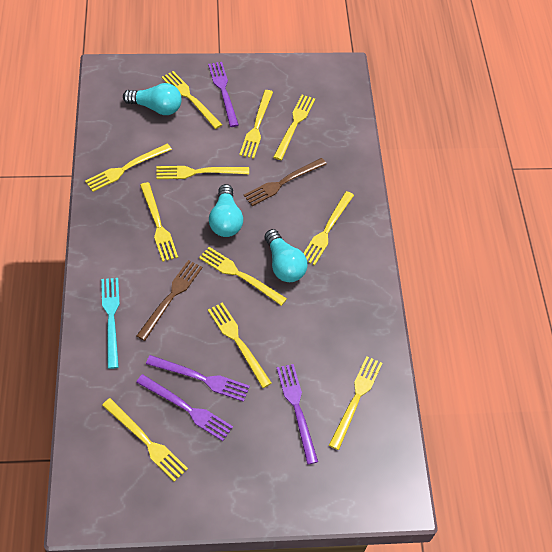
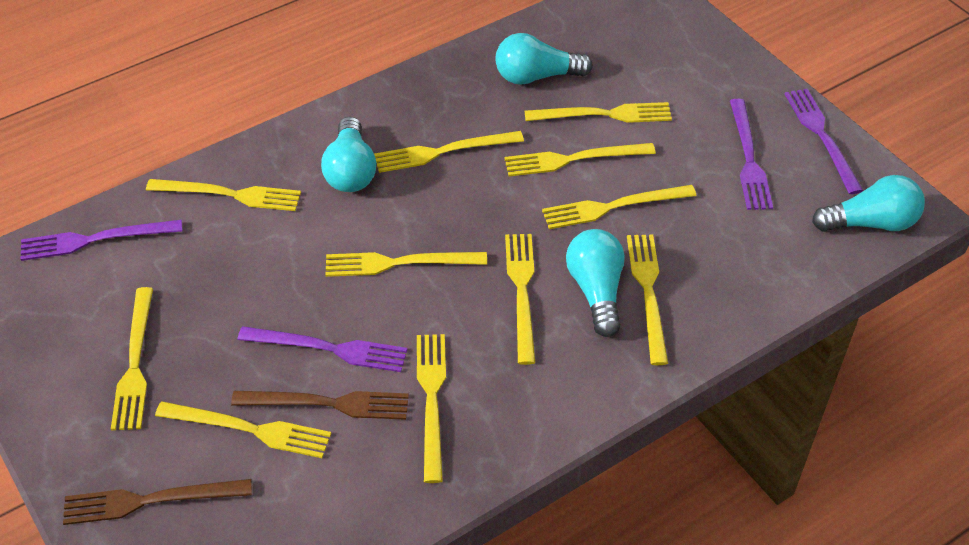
turquoise fork: 1 -> 0
turquoise light bulb: 3 -> 4

